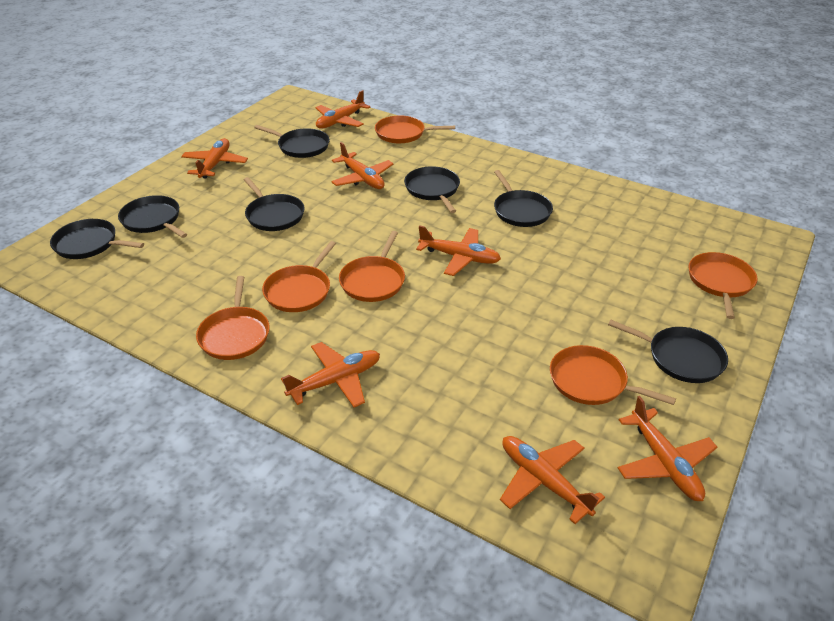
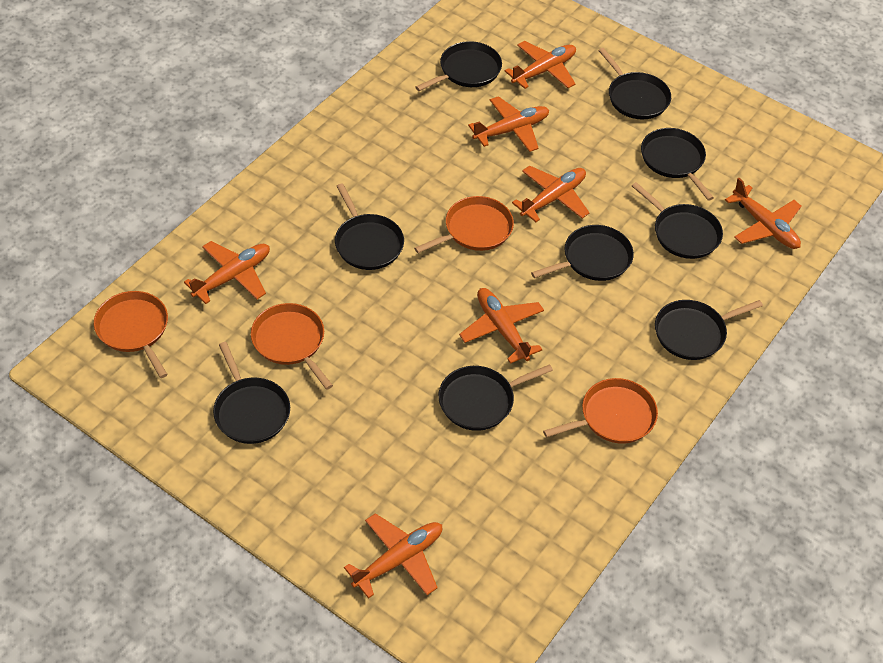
black pan: 7 -> 9
orange pan: 6 -> 4

